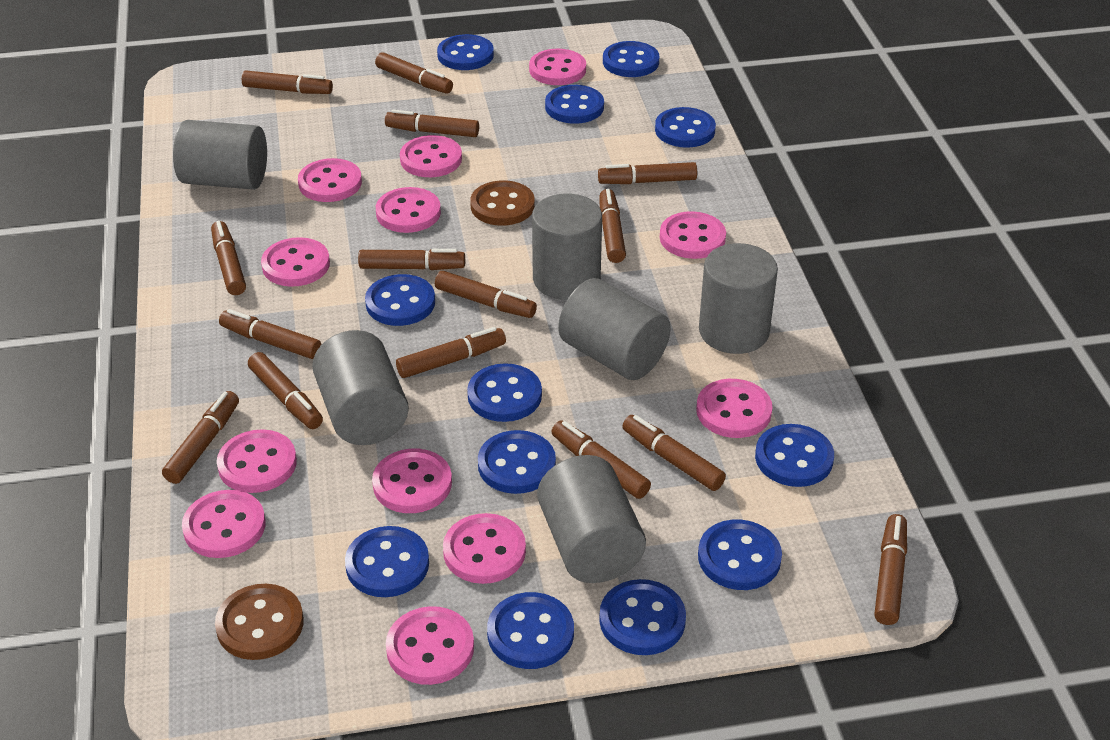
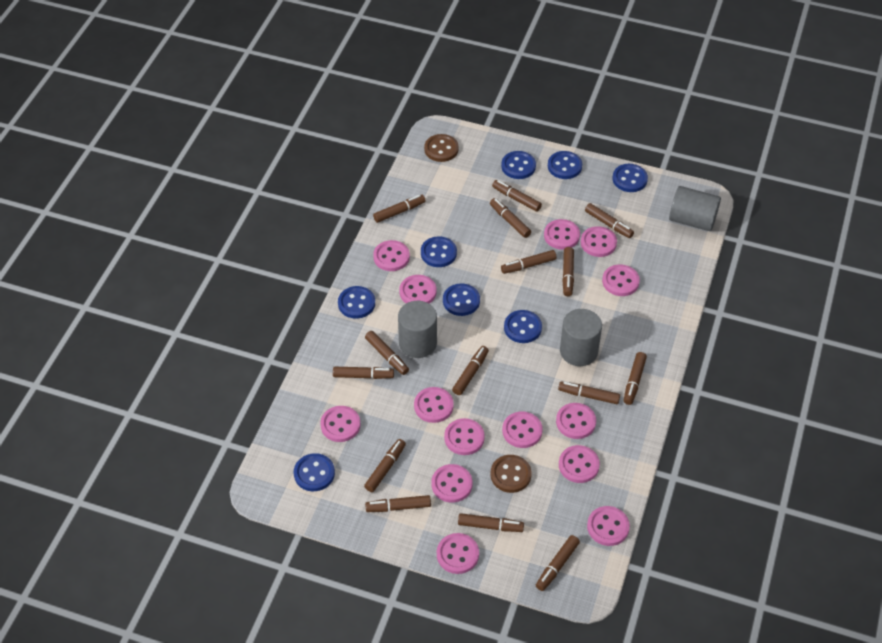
blue button: 12 -> 8
grey cylinder: 6 -> 3
pink button: 12 -> 14

